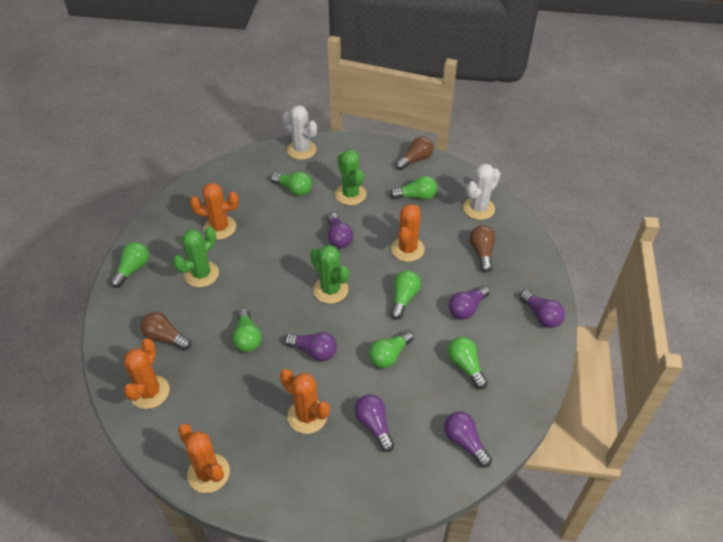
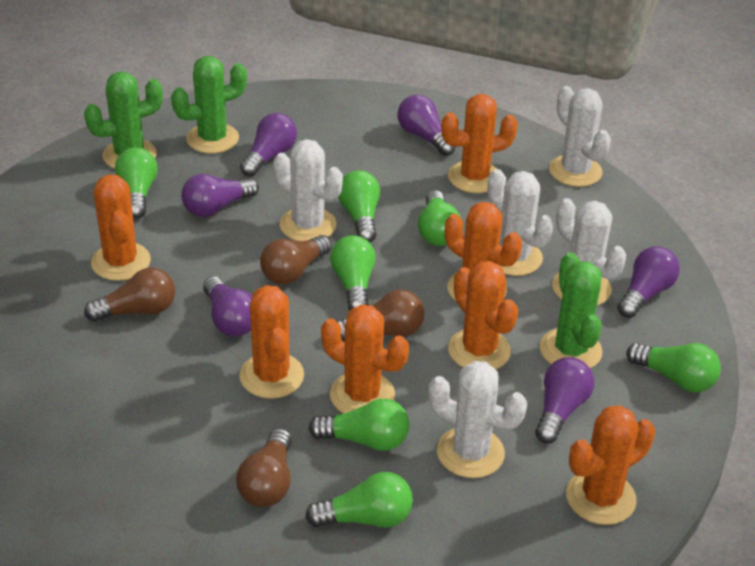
brown light bulb: 3 -> 4
orange cactus: 5 -> 7
white cactus: 2 -> 5

